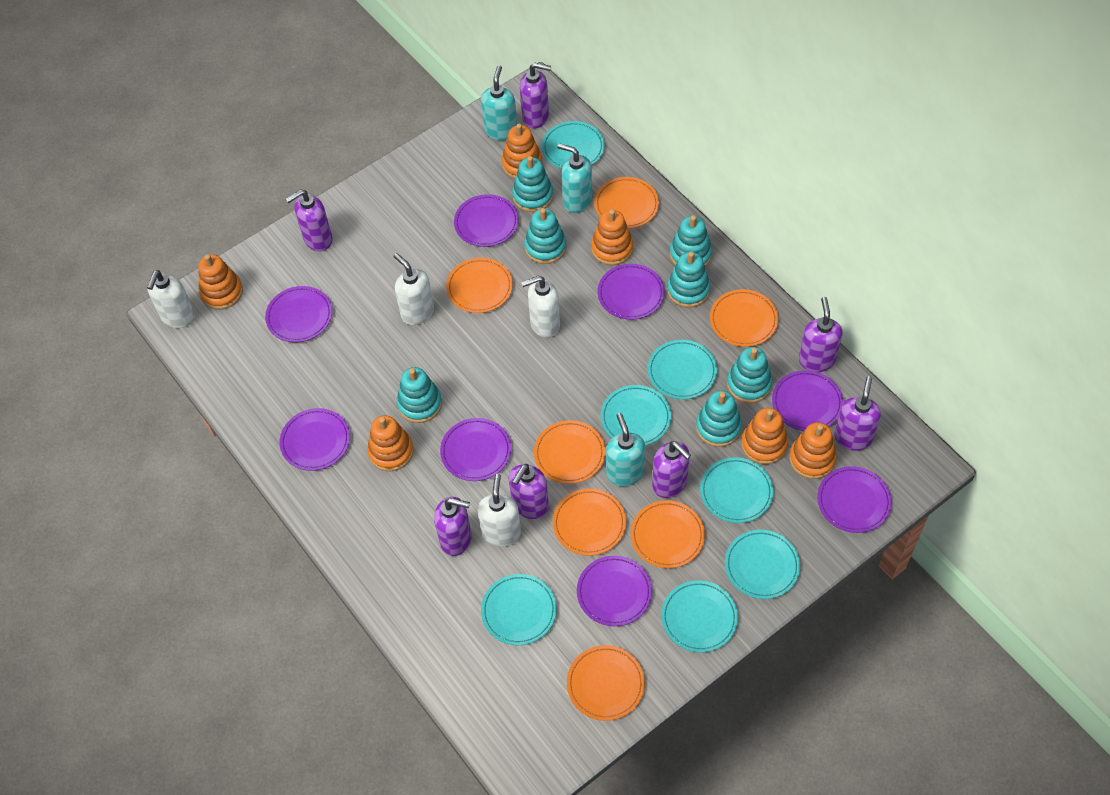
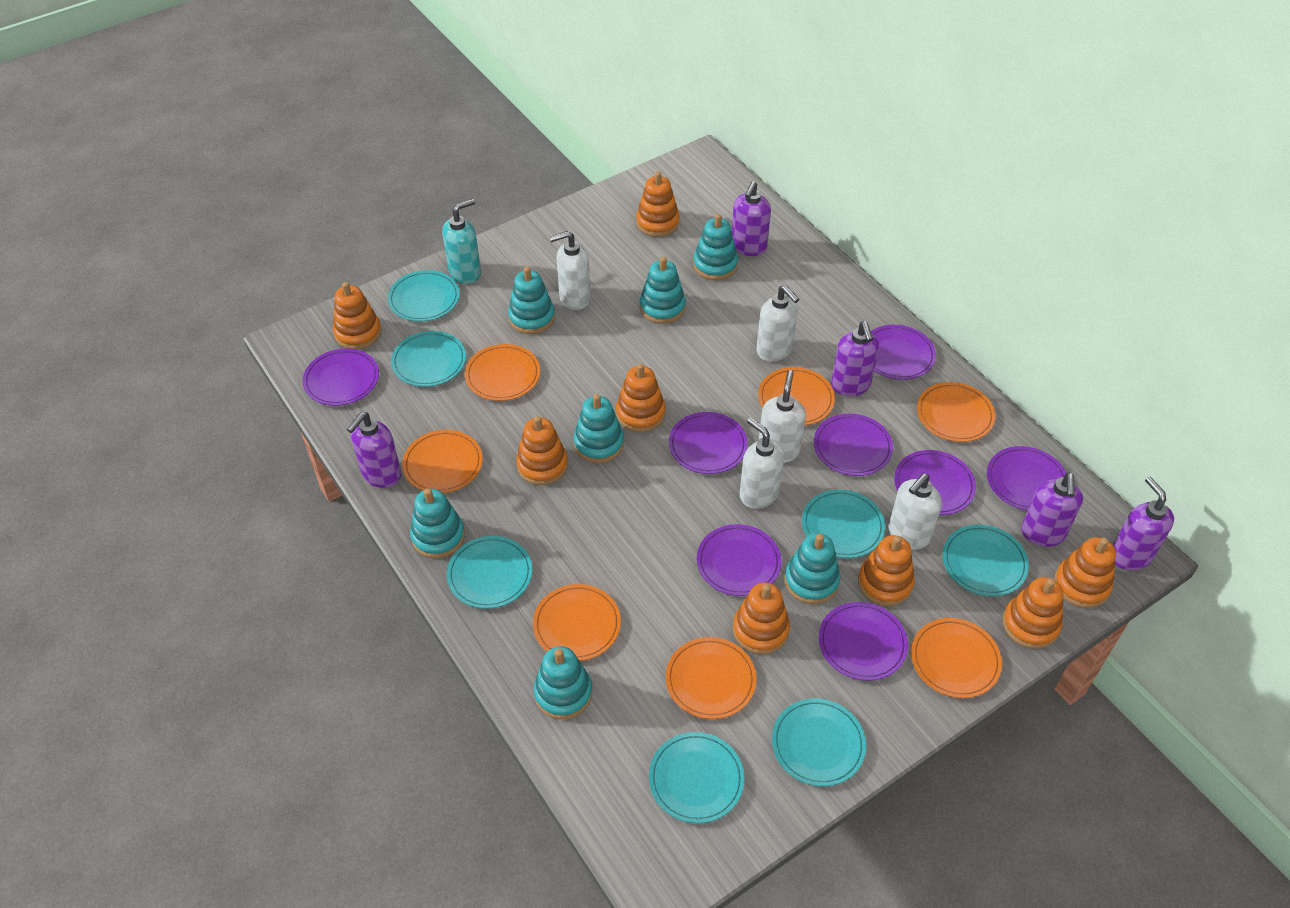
orange stacking toy: 6 -> 8
purple soap dispenser: 7 -> 5
turquoise soap dispenser: 3 -> 1
white soap dispenser: 4 -> 5

